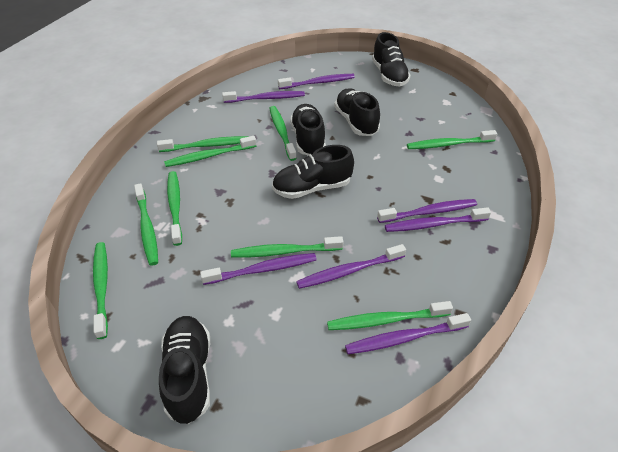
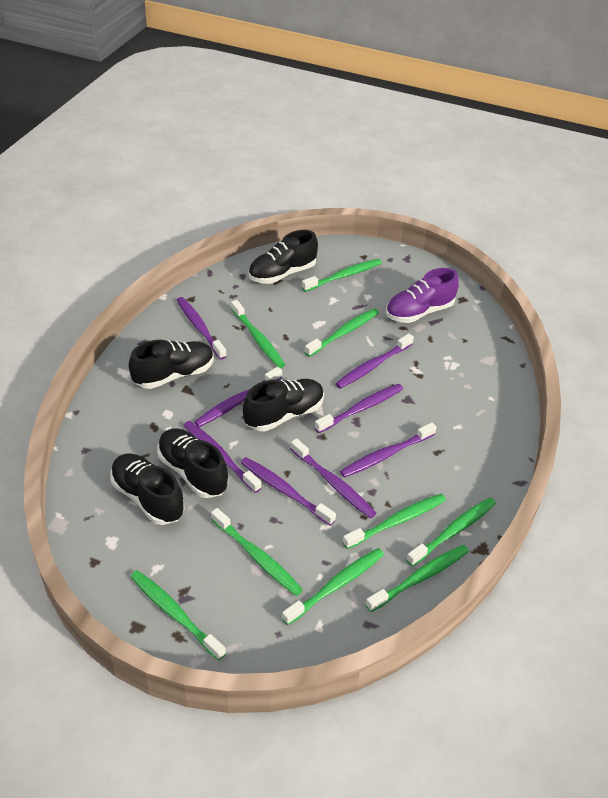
purple shoe: 0 -> 1
purple toothbrush: 7 -> 8

